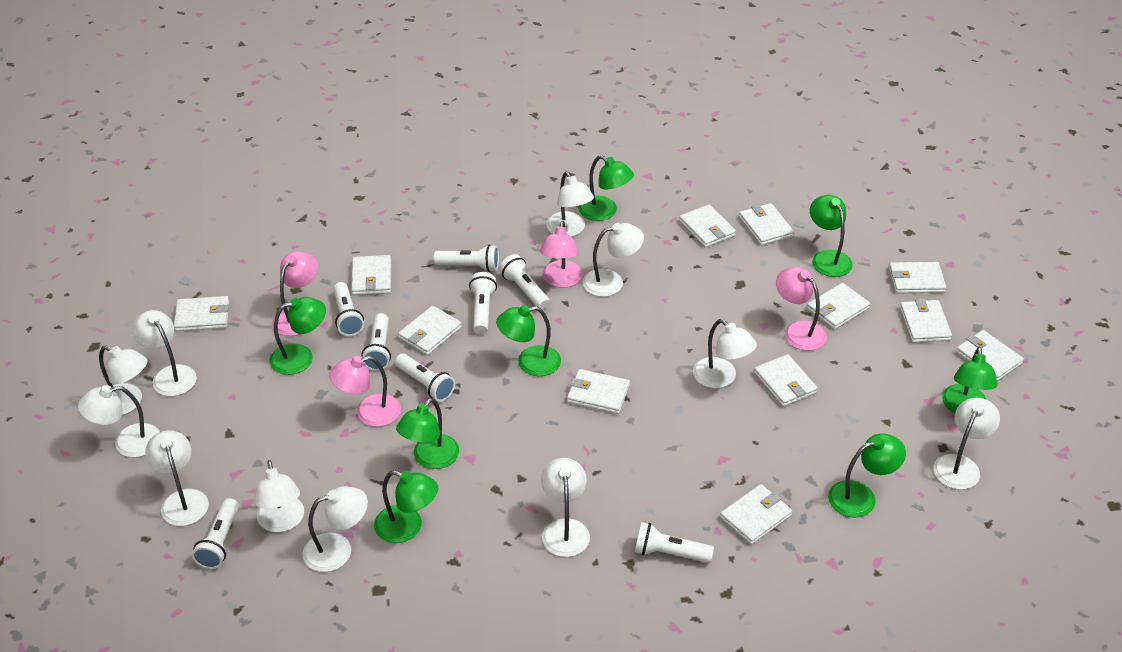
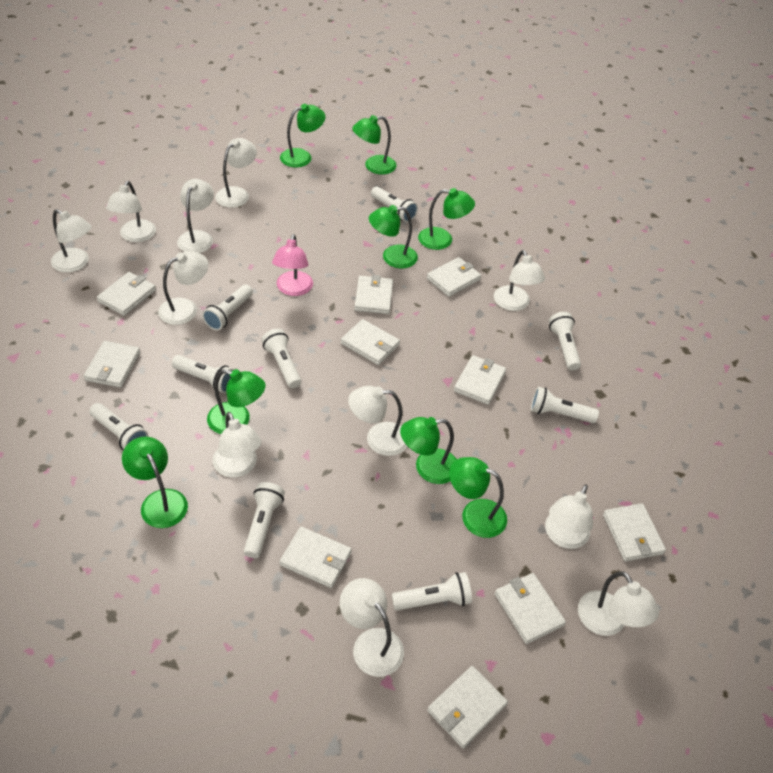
pink lamp: 4 -> 1
white flashlight: 8 -> 9
white wallet: 12 -> 10

